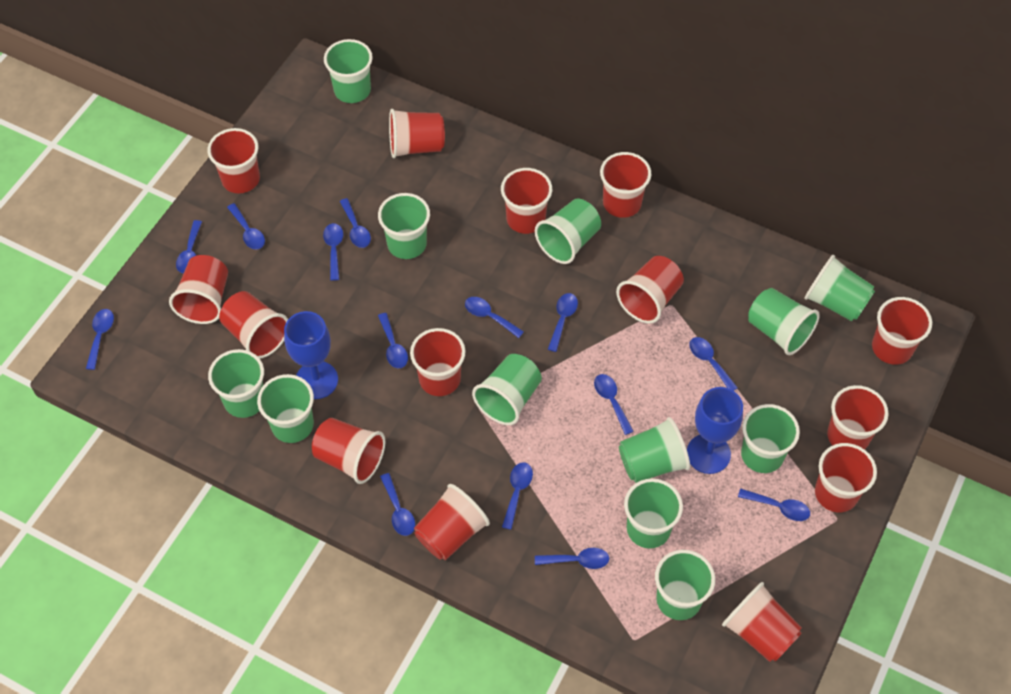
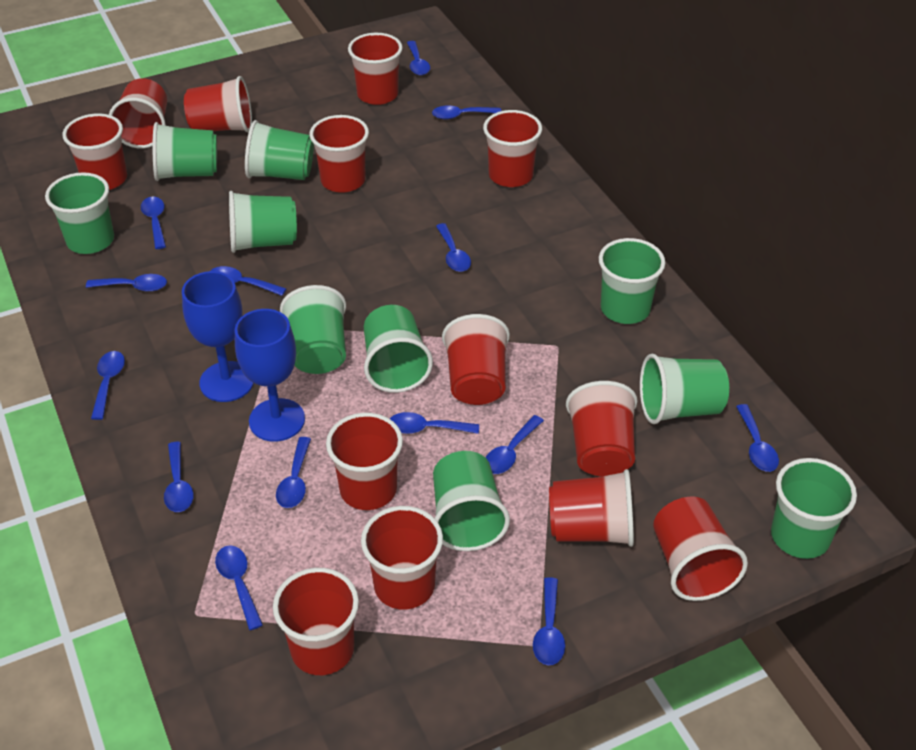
green cup: 12 -> 10
red cup: 14 -> 13

